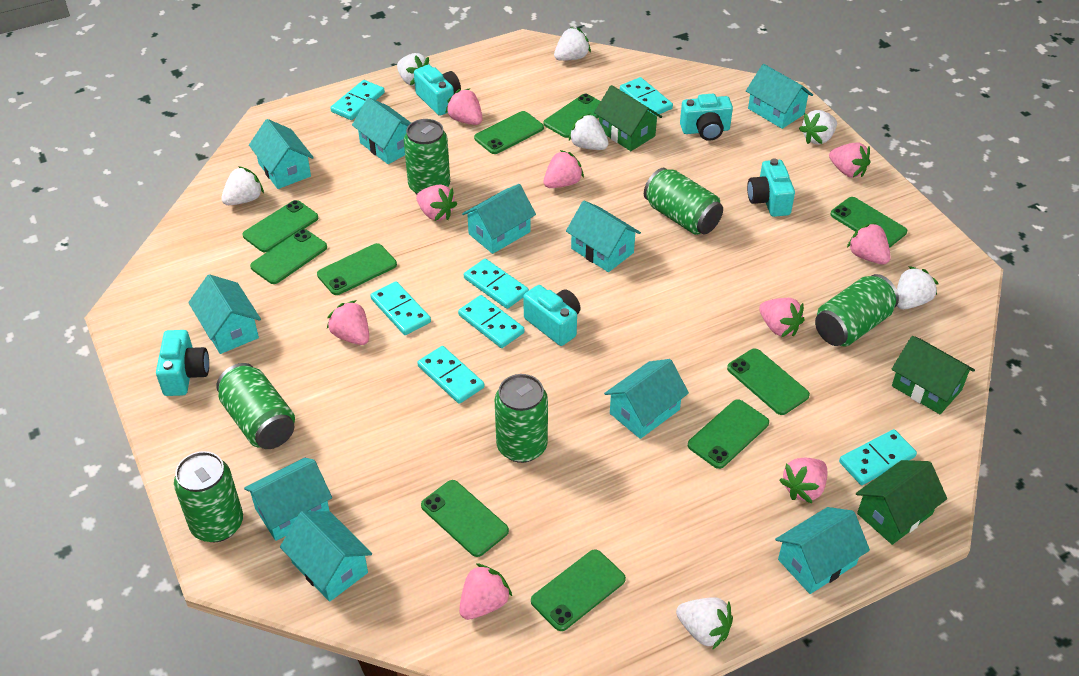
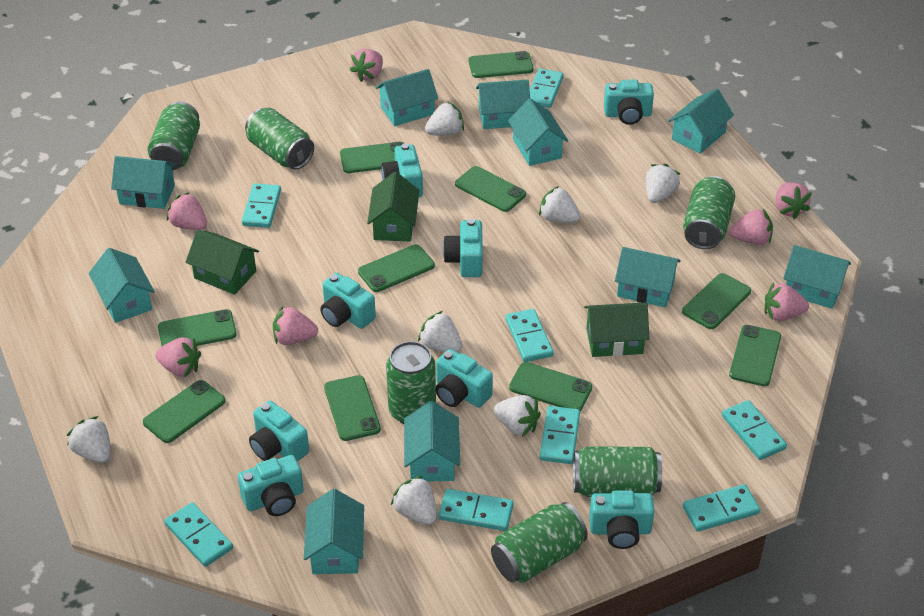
pink strawberry: 9 -> 7
turquoise camera: 5 -> 8
turquoise domino: 7 -> 8

